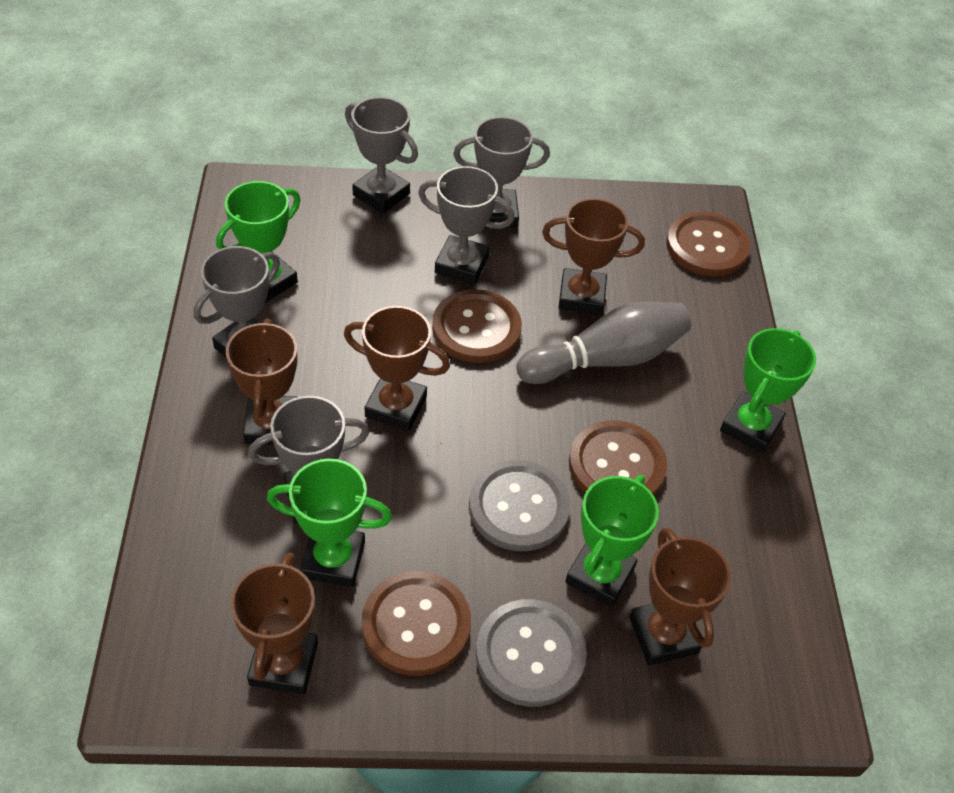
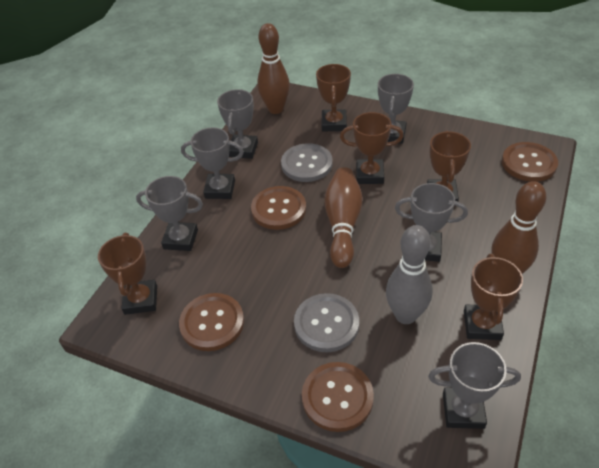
brown bowling pin: 0 -> 3
green trophy: 4 -> 0
grey trophy: 5 -> 6

